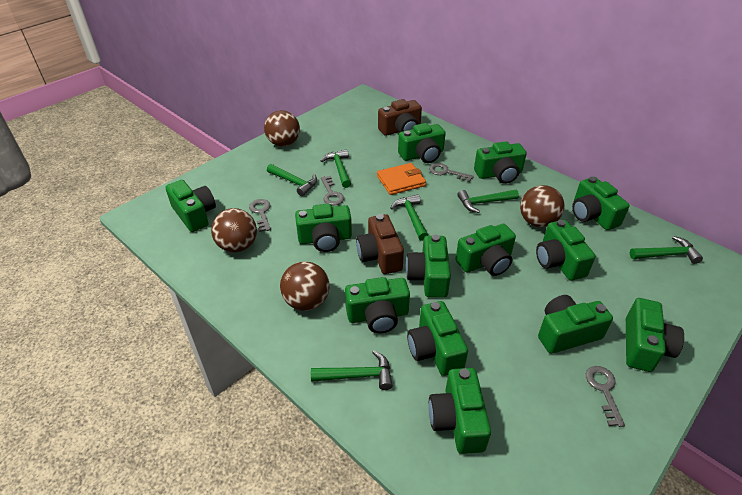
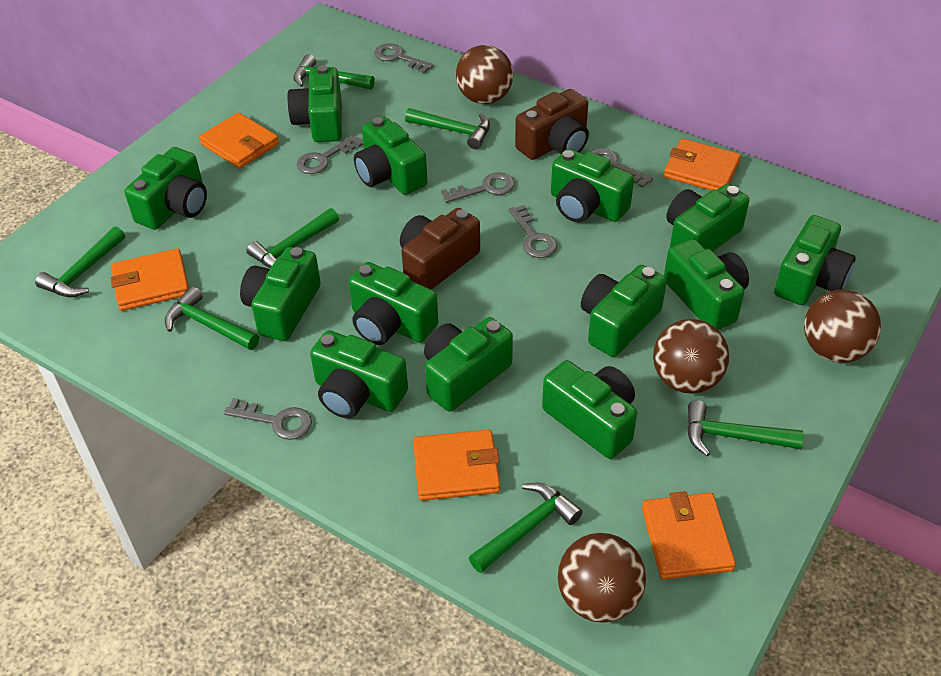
green hammer: 6 -> 7
grey key: 4 -> 6
orange wallet: 1 -> 5

